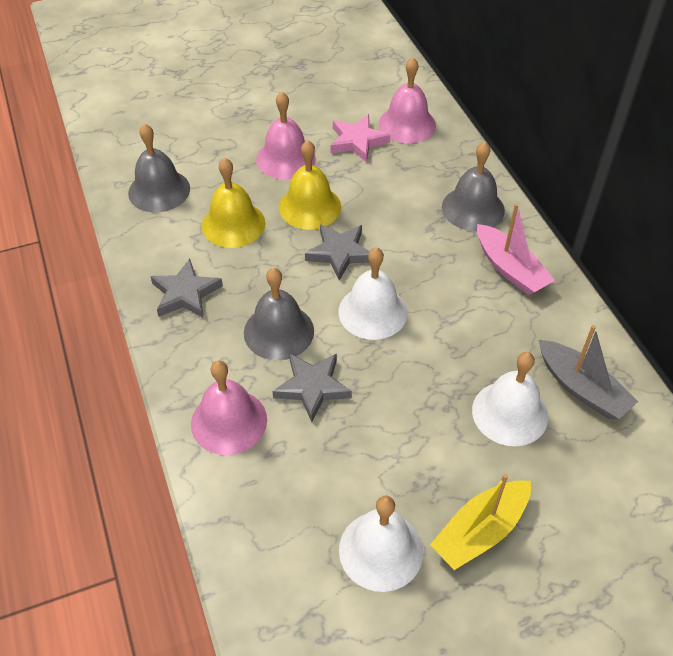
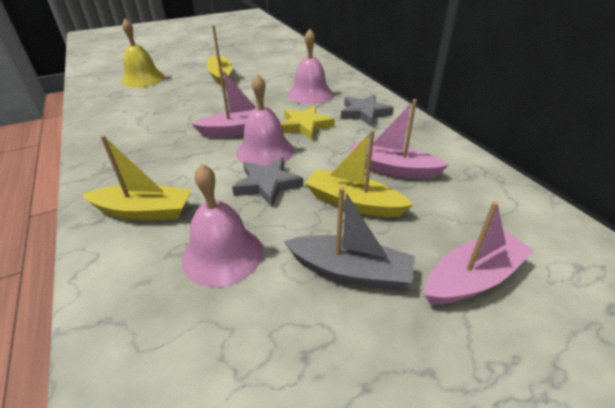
grey bell: 3 -> 0
grey star: 3 -> 2
pink boat: 1 -> 3
pink star: 1 -> 0
white bell: 3 -> 0
yellow bell: 2 -> 1
yellow boat: 1 -> 3
yellow star: 0 -> 1

